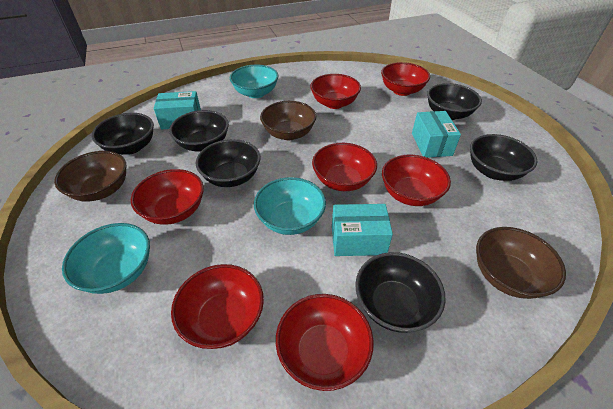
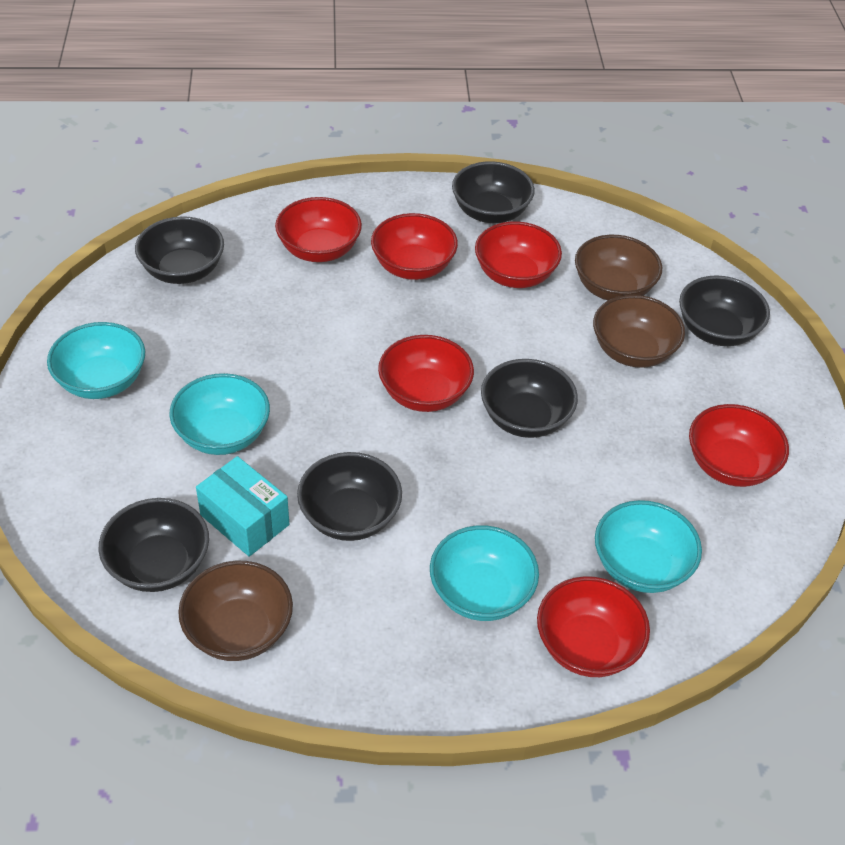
red bowl: 7 -> 6
turquoise bowl: 3 -> 4
turquoise box: 3 -> 1

